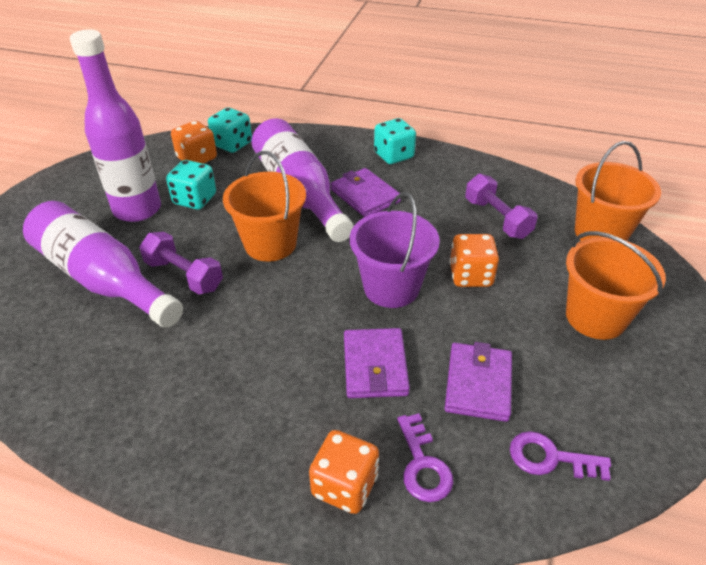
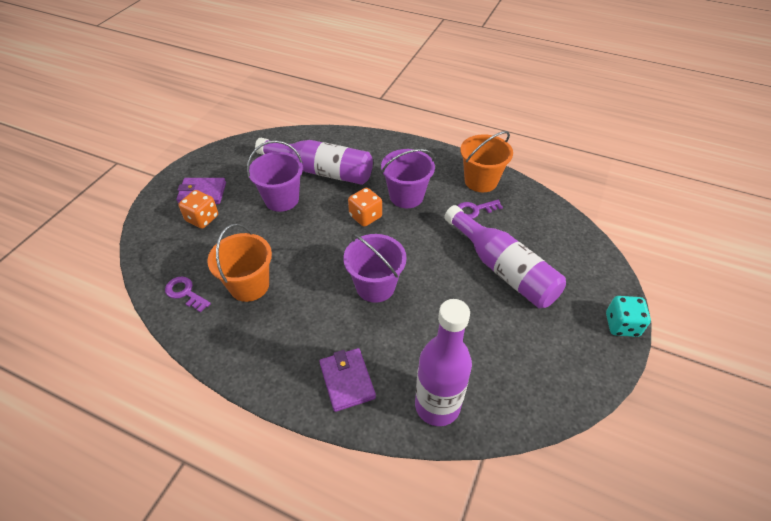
orange bucket: 3 -> 2
orange dice: 3 -> 2
purple bucket: 1 -> 3
purple dumbbell: 2 -> 0
purple wallet: 3 -> 2
turquoise dice: 3 -> 1

